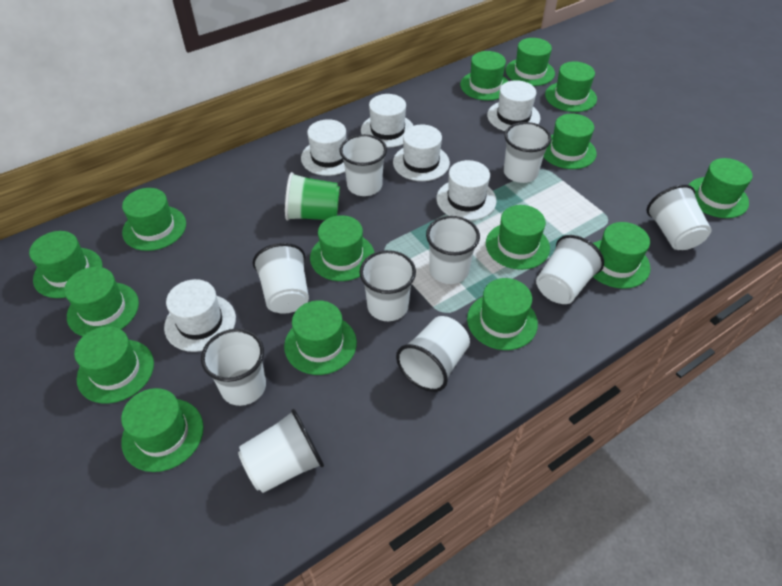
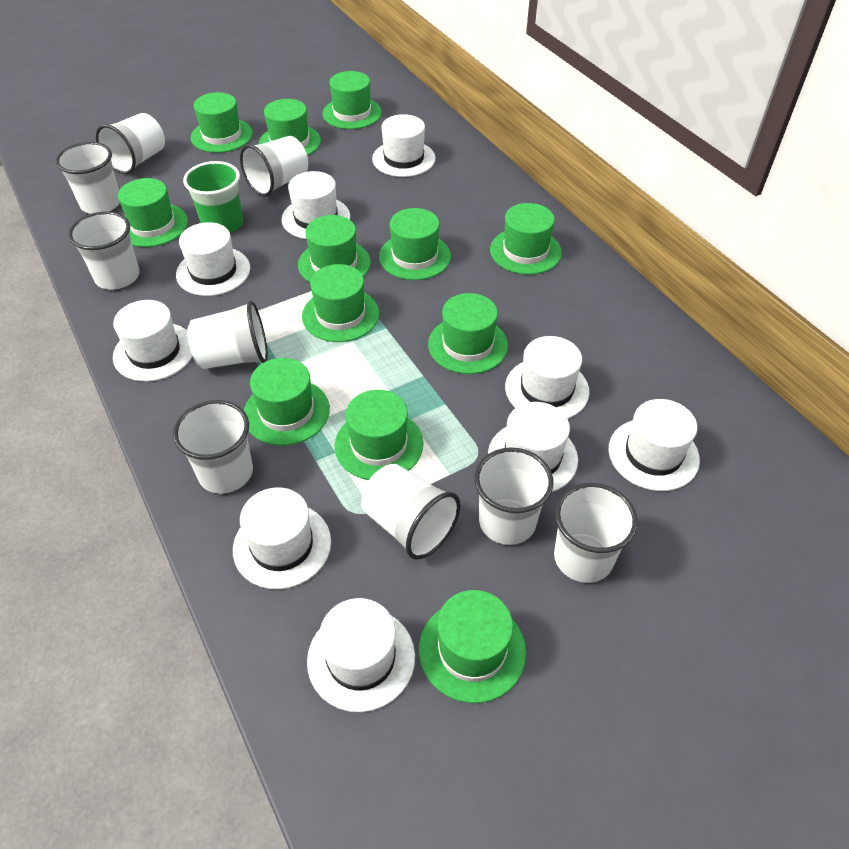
green hat: 15 -> 12
white cup: 10 -> 9
white hat: 6 -> 9

